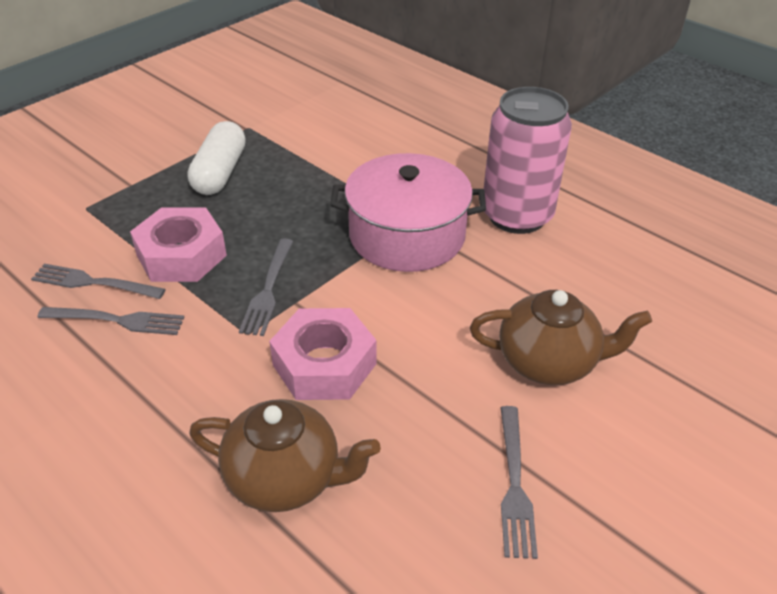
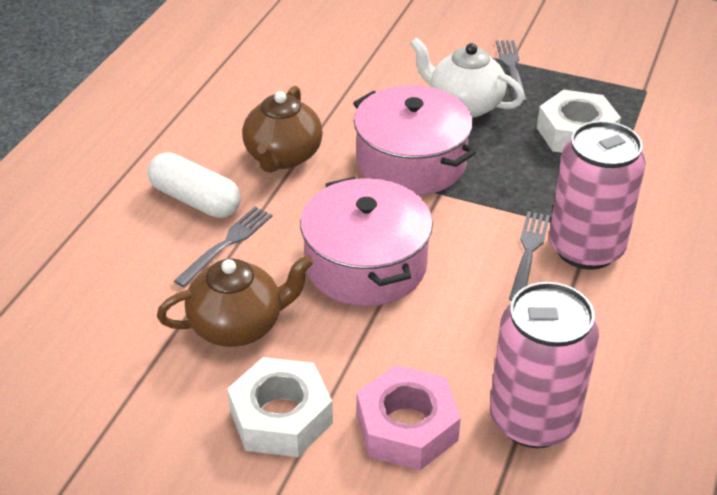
grey fork: 4 -> 3
pink can: 1 -> 2
pink nut: 2 -> 1
pink pot: 1 -> 2
white nut: 0 -> 2
white teapot: 0 -> 1

